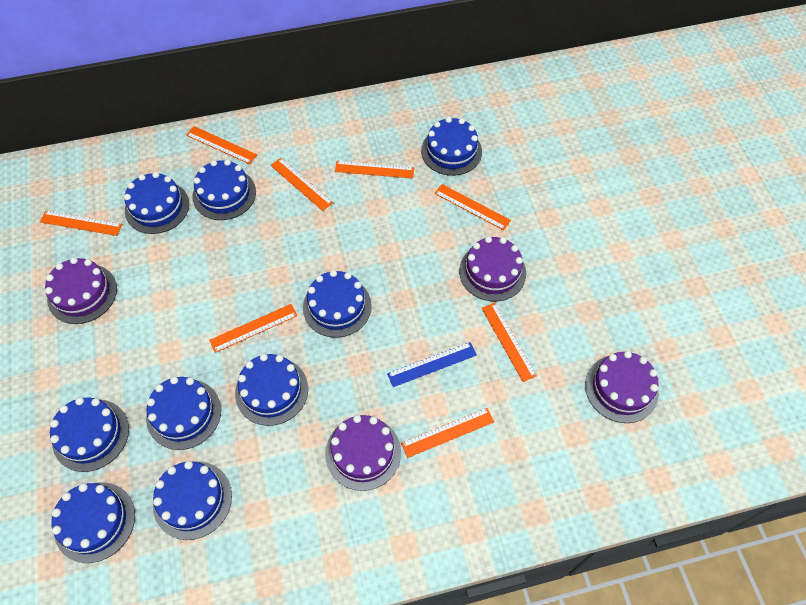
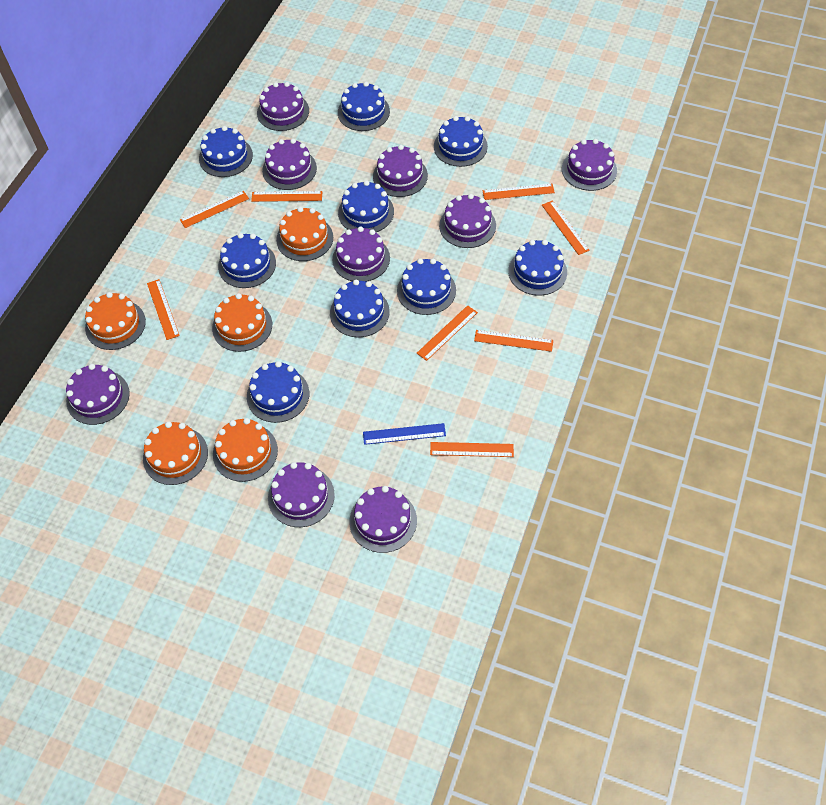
orange cake: 0 -> 5
purple cake: 4 -> 9

